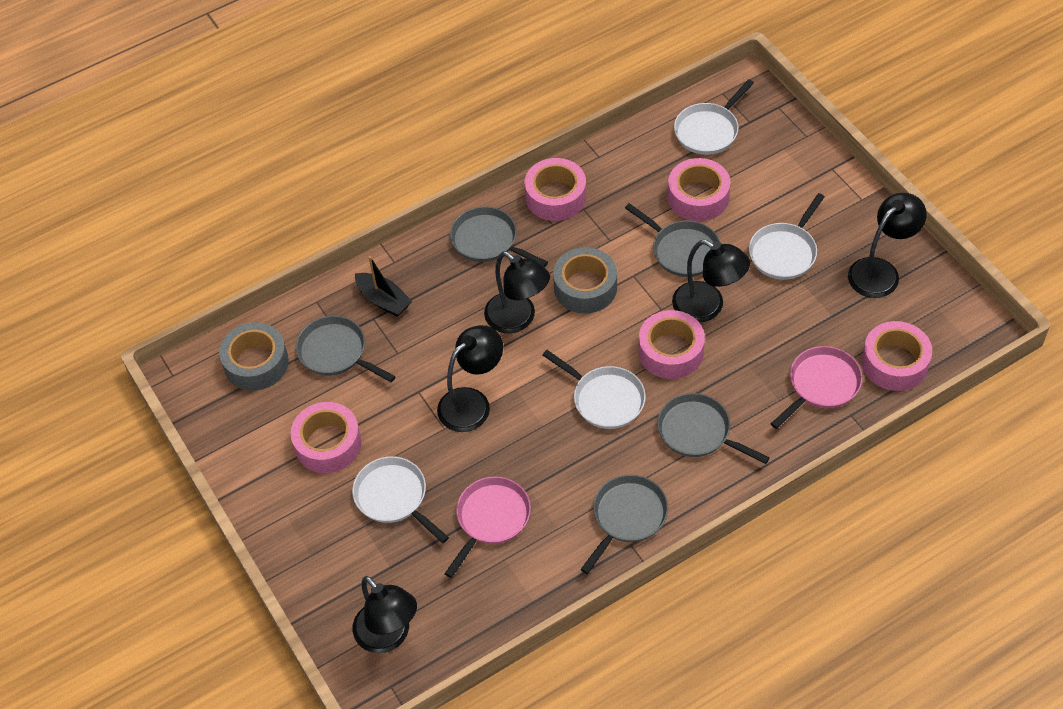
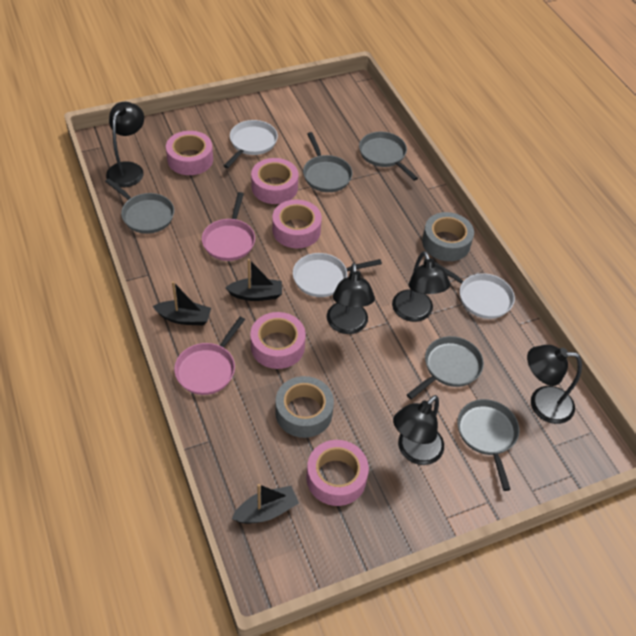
black boat: 1 -> 3
white pan: 4 -> 3

